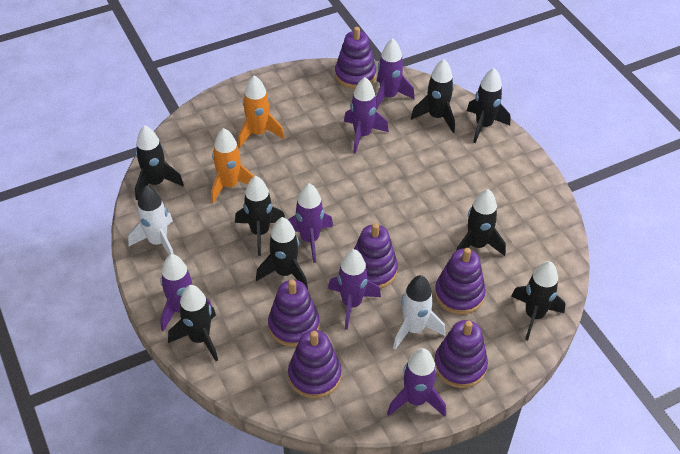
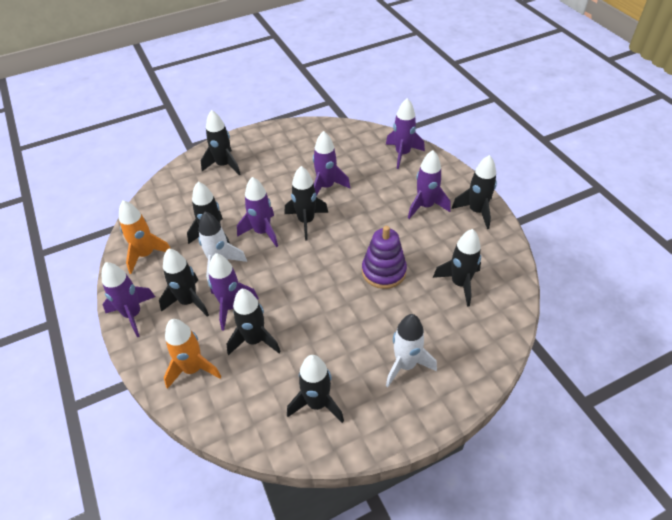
purple stacking toy: 6 -> 1

